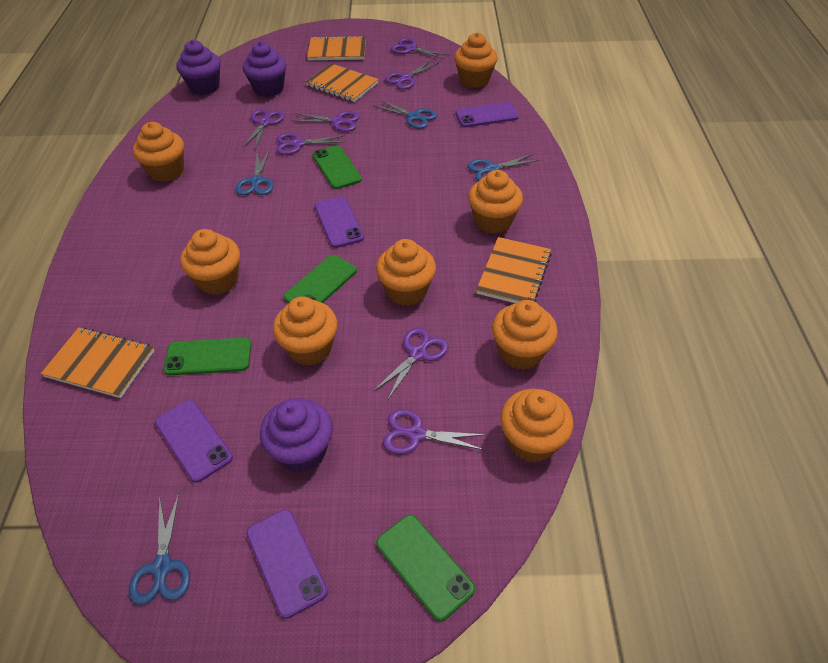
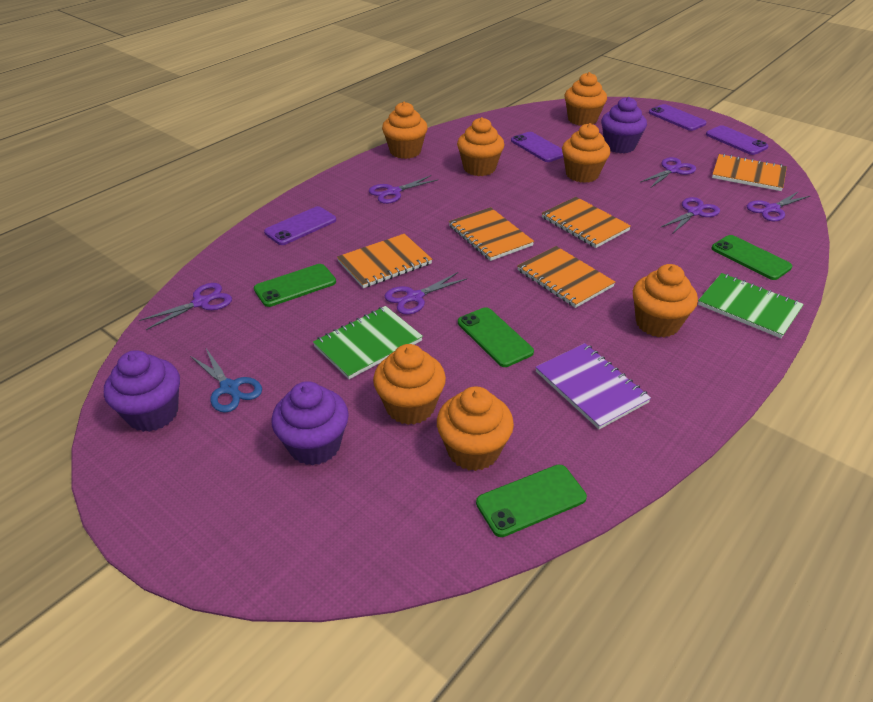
blue scissors: 4 -> 1
green notebook: 0 -> 2
orange cupcake: 8 -> 7
orange notebook: 4 -> 5
purple notebook: 0 -> 1
purple scissors: 7 -> 6

